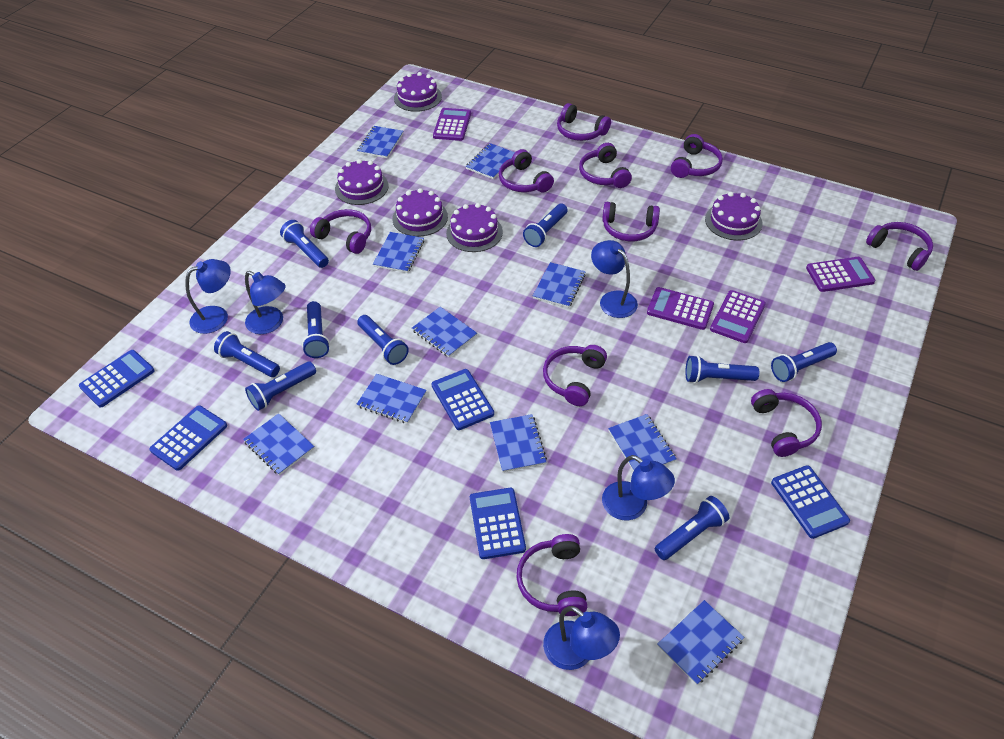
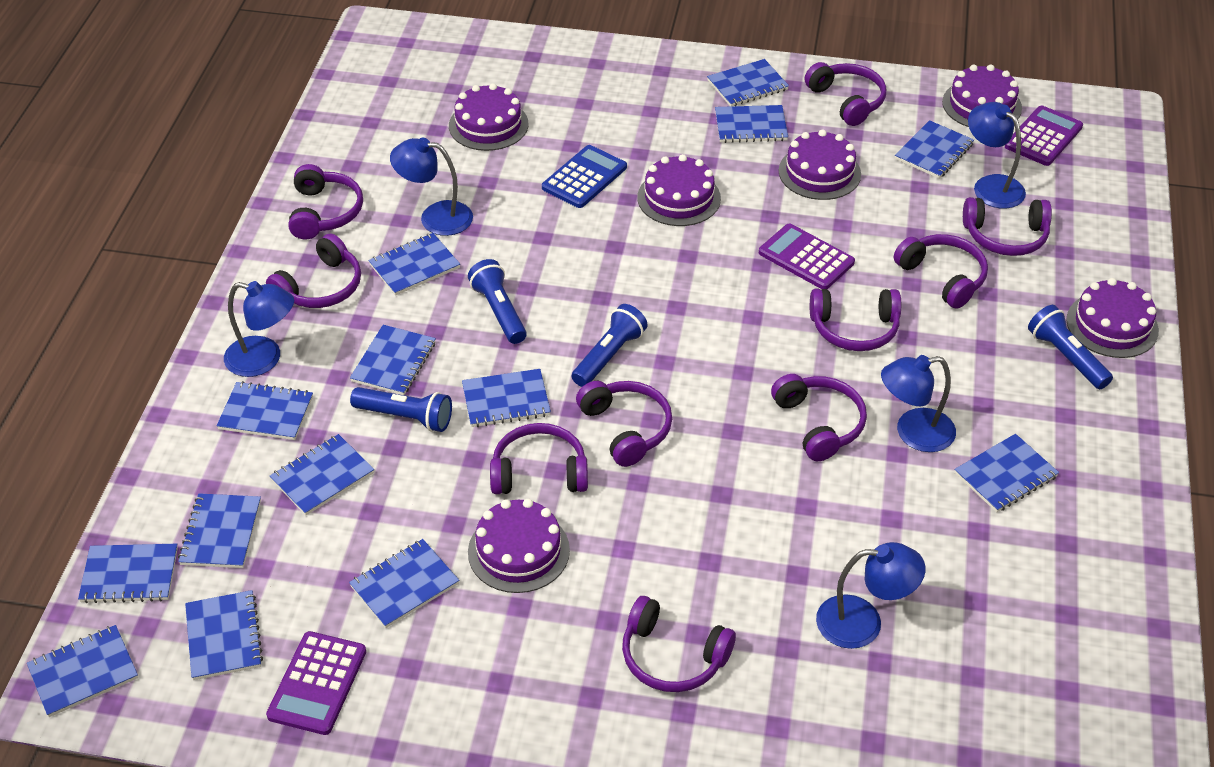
blue calculator: 5 -> 1
blue flashlight: 9 -> 4
blue notebook: 10 -> 14
purple cake: 5 -> 6
purple calculator: 4 -> 3

